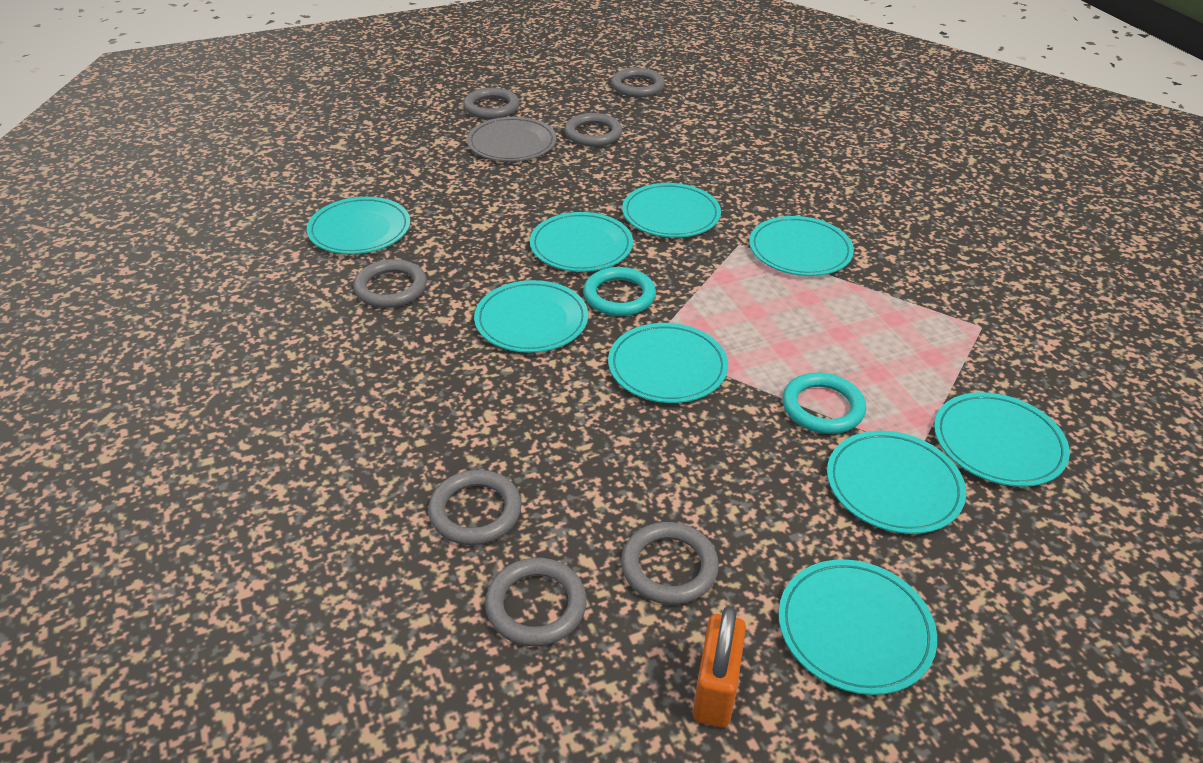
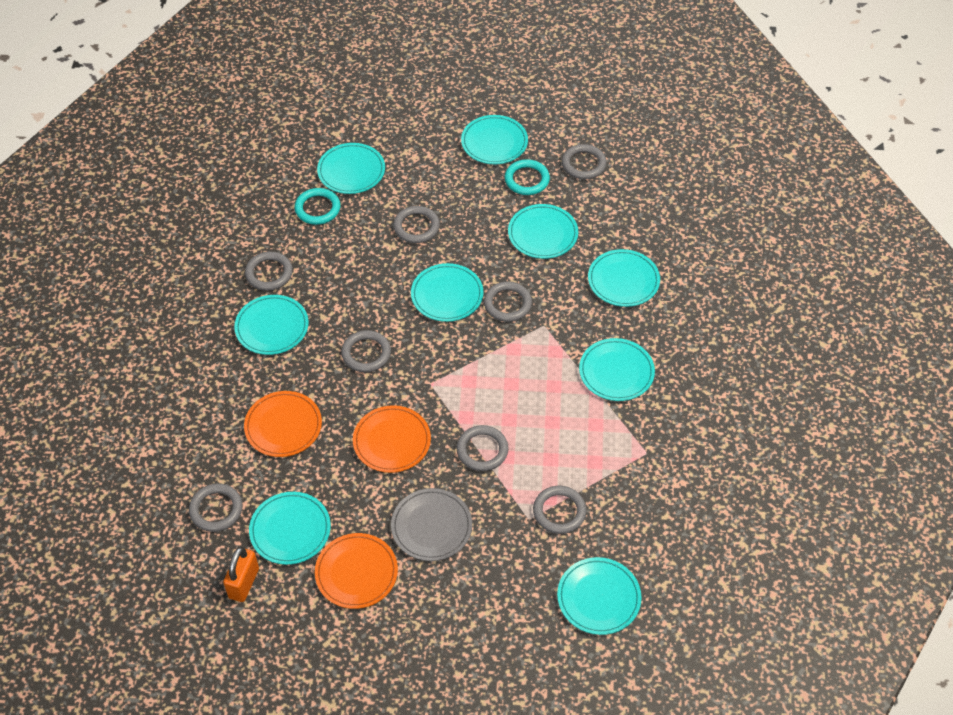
grey ring: 7 -> 8
orange plate: 0 -> 3

